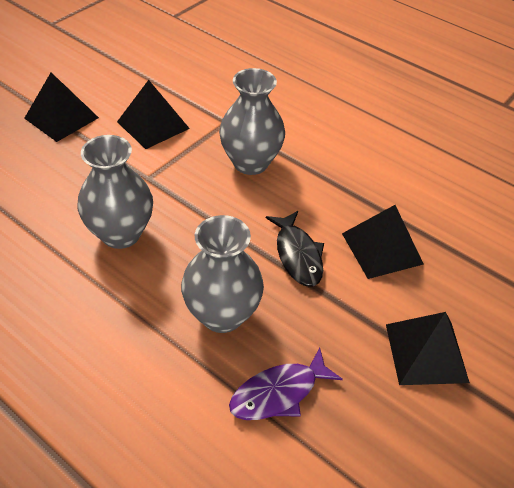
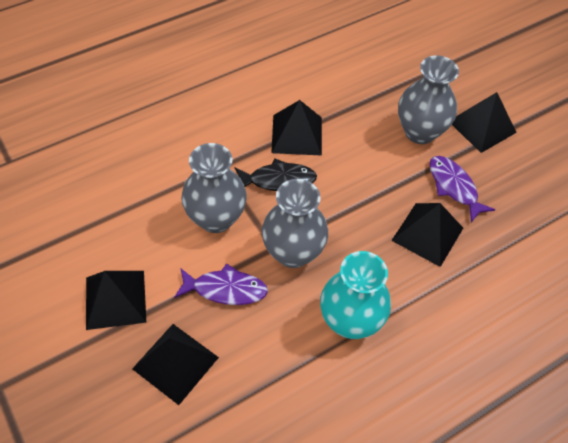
black pyramid: 4 -> 5
purple fish: 1 -> 2
turquoise vase: 0 -> 1

